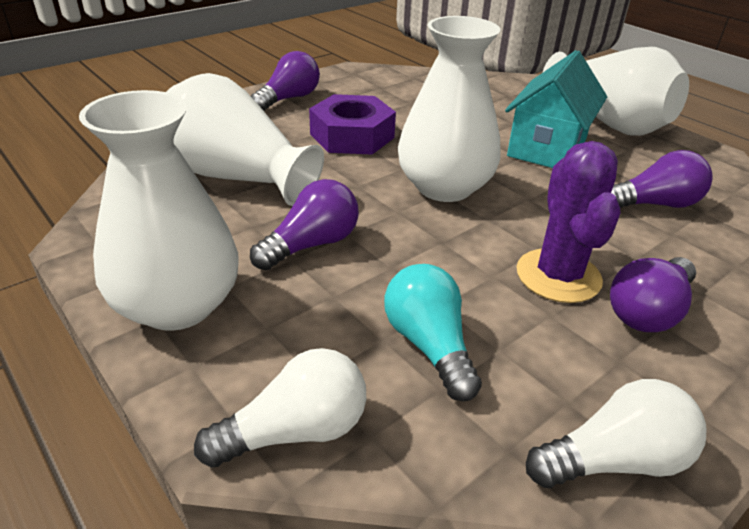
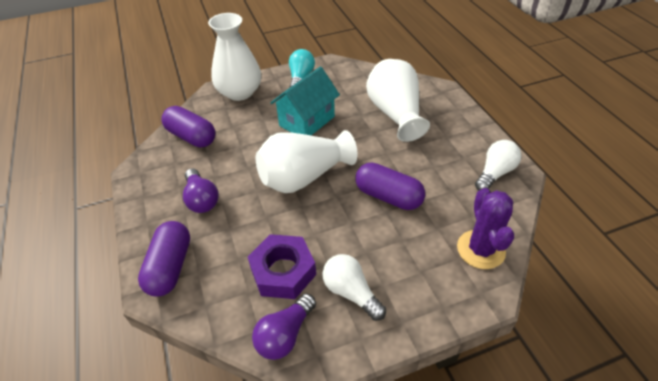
purple capsule: 0 -> 3
purple light bulb: 4 -> 2
white vase: 4 -> 3

